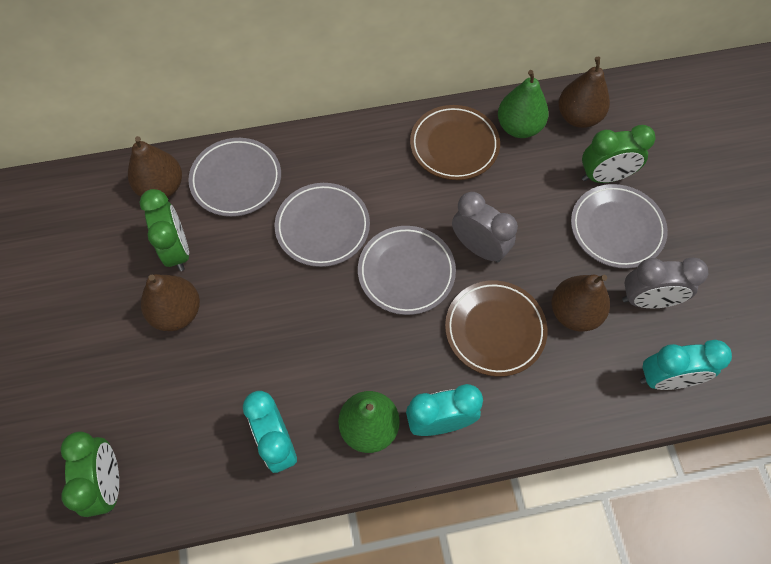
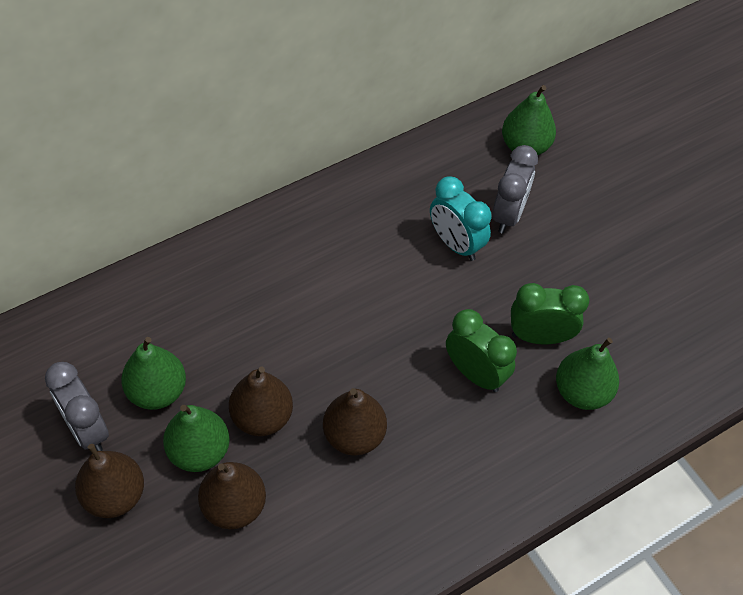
brown plate: 2 -> 0
green clock: 3 -> 2
green pear: 2 -> 4
grey plate: 4 -> 0
turquoise clock: 3 -> 1

